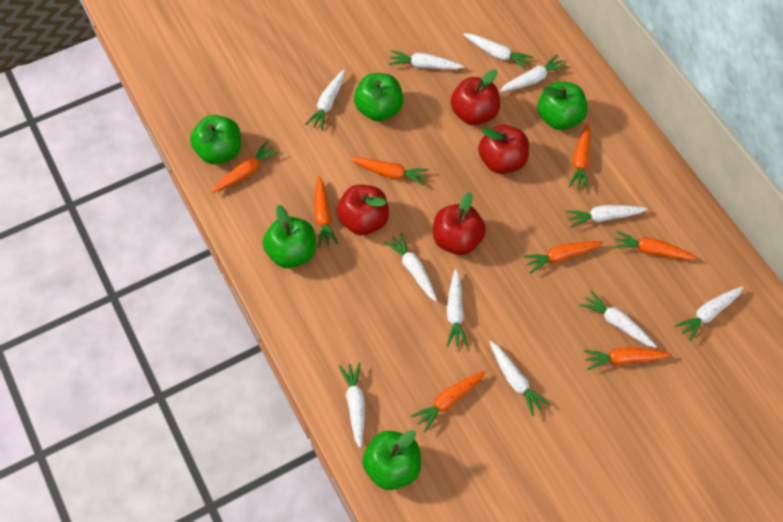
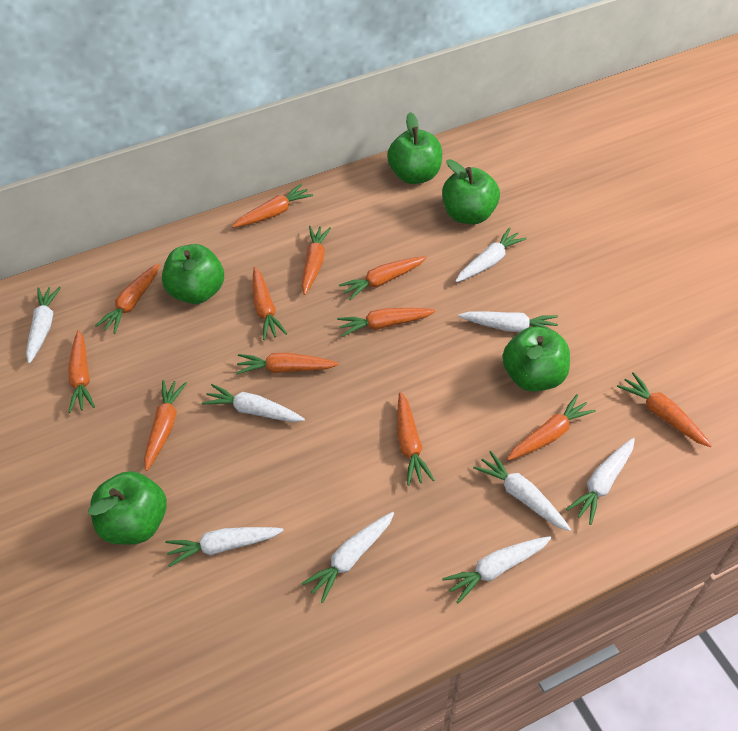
orange carrot: 8 -> 12
red apple: 4 -> 0
white carrot: 11 -> 9

